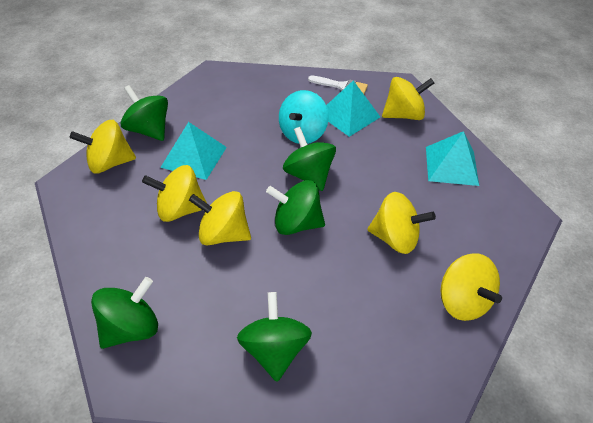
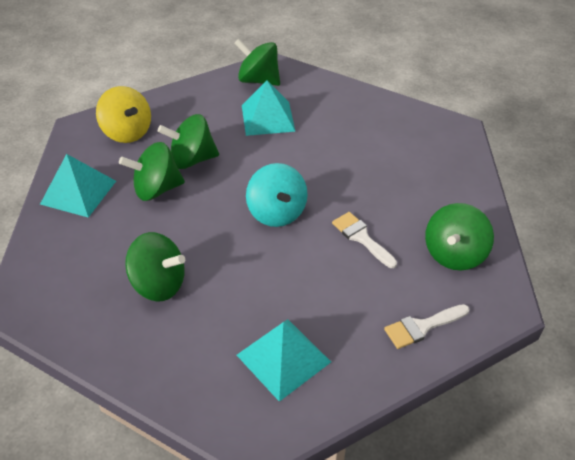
white brush: 1 -> 2
yellow spinning top: 6 -> 1

